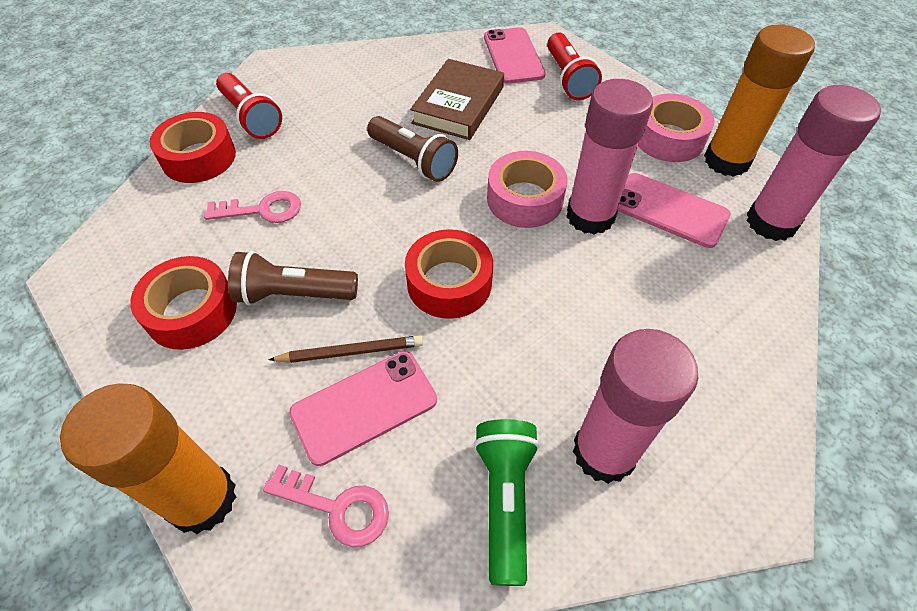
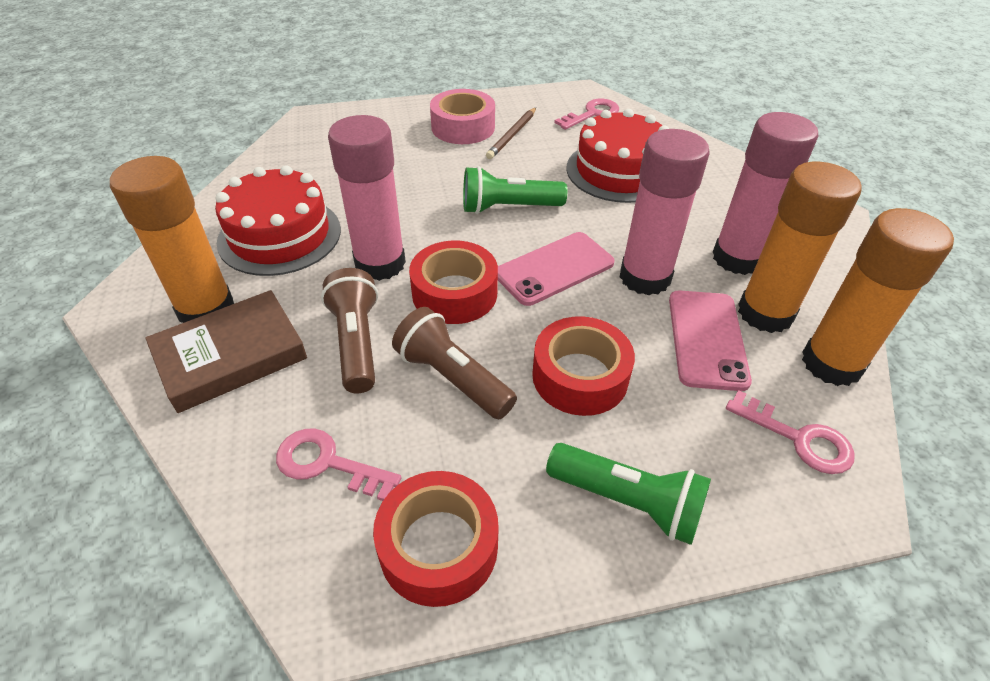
green flashlight: 1 -> 2
orange glue stick: 2 -> 3
pink key: 2 -> 3
pink phone: 3 -> 2
pink tape: 2 -> 1
red cake: 0 -> 2
red flashlight: 2 -> 0

